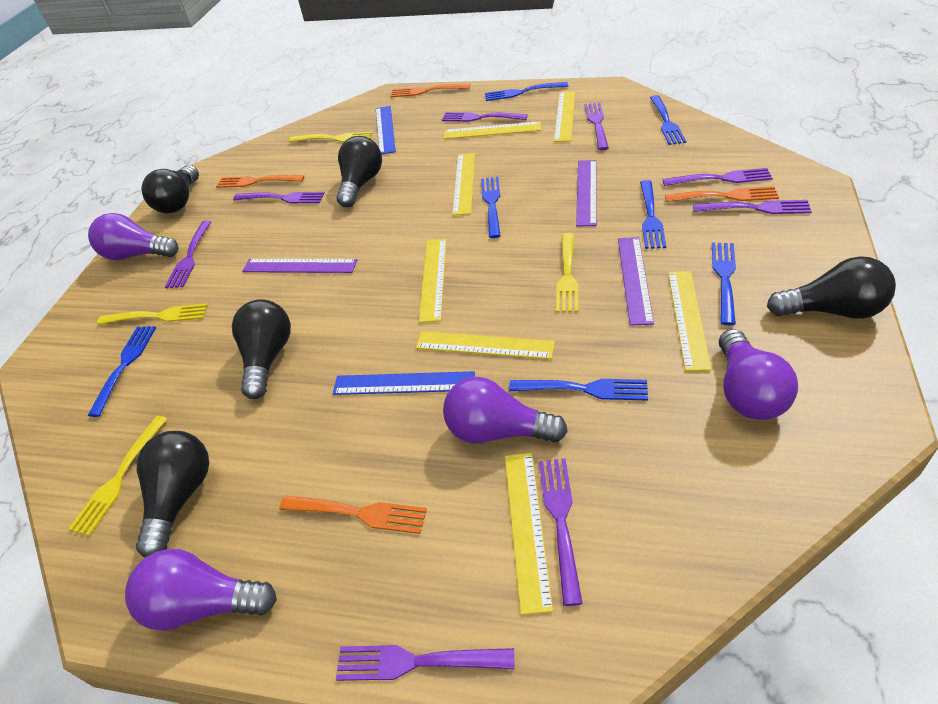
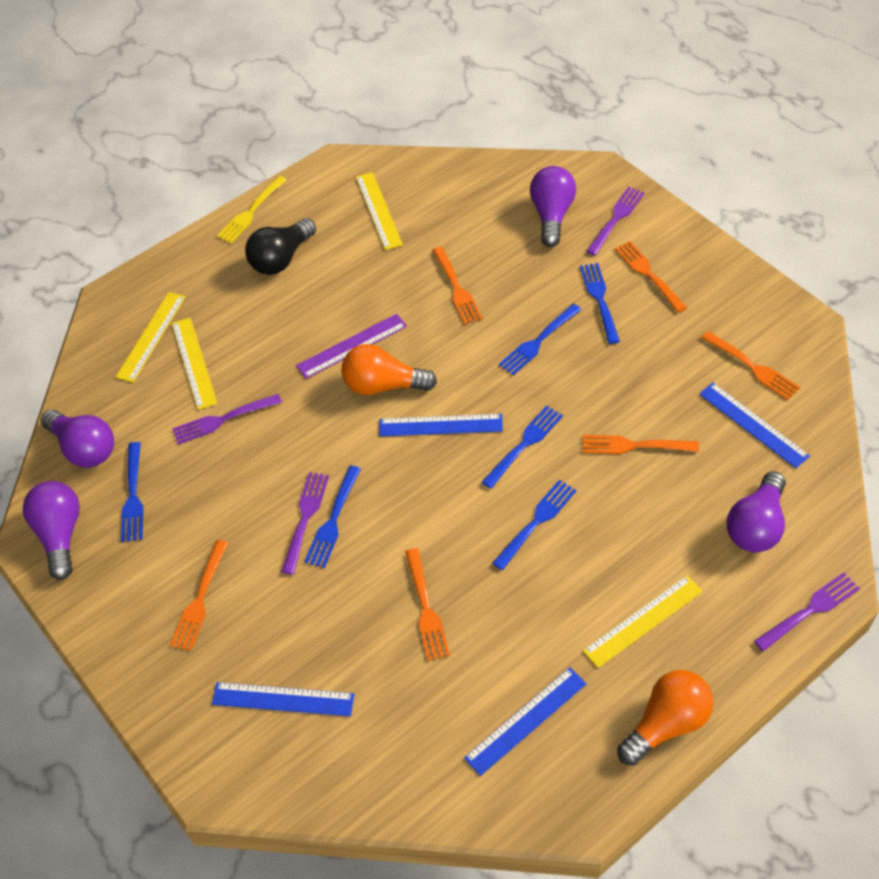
black light bulb: 5 -> 1
blue fork: 7 -> 6
blue ruler: 2 -> 4
orange fork: 4 -> 6
orange light bulb: 0 -> 2
purple fork: 8 -> 4
purple ruler: 3 -> 1
yellow fork: 4 -> 1
yellow ruler: 7 -> 4

